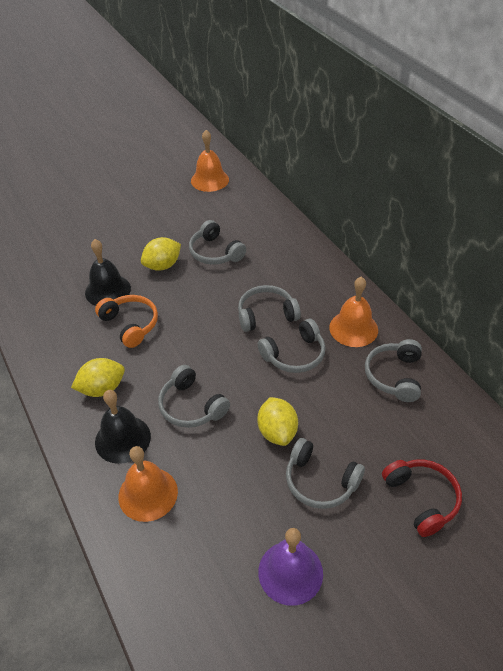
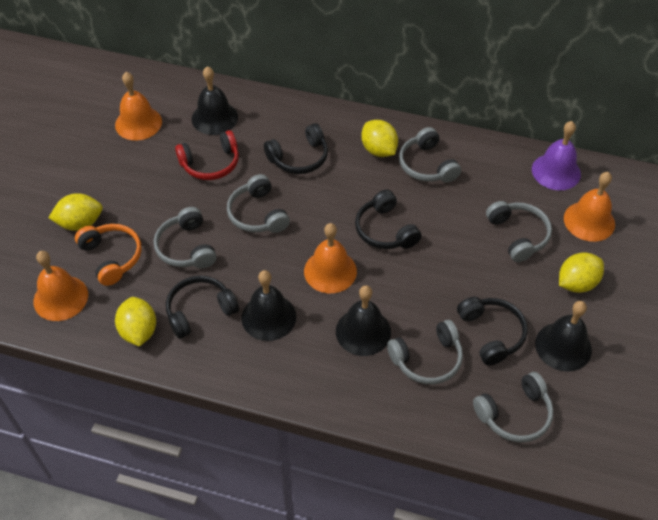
black bell: 2 -> 4
black headphones: 0 -> 4
orange bell: 3 -> 4
yellow lemon: 3 -> 4

